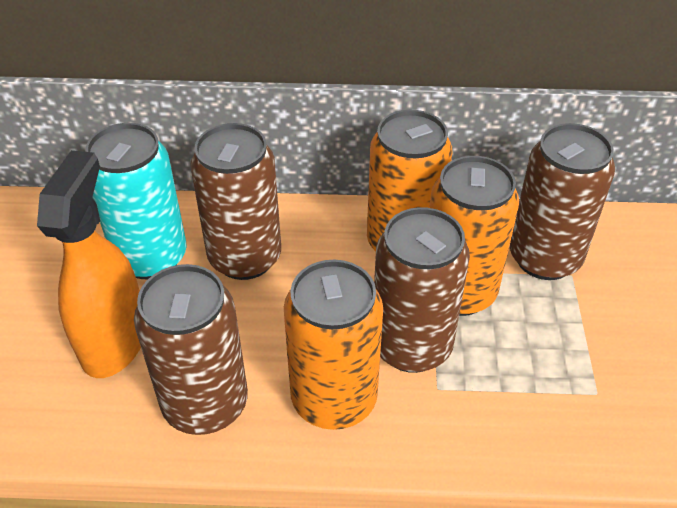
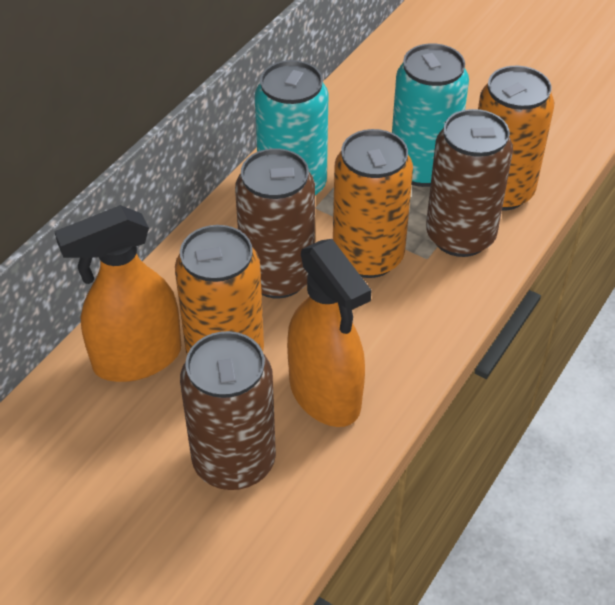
brown can: 4 -> 3
orange spray bottle: 1 -> 2
turquoise can: 1 -> 2

